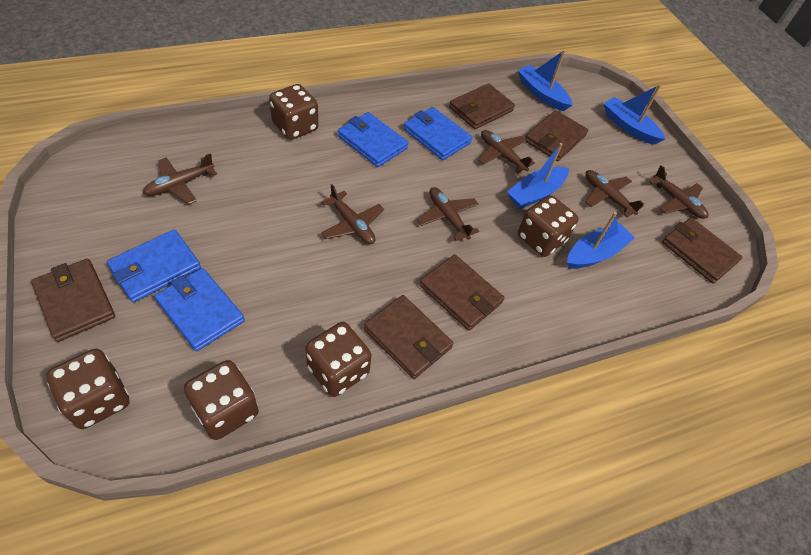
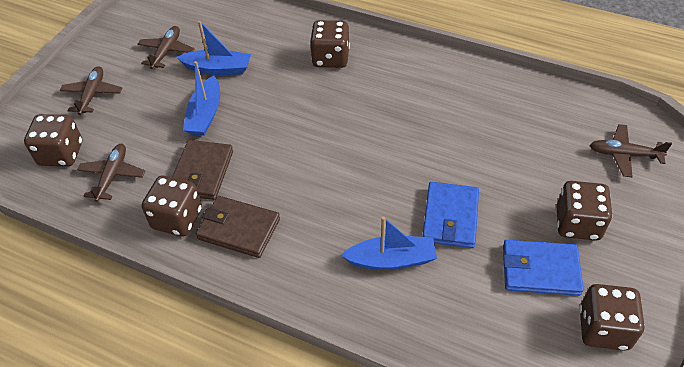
blue boat: 4 -> 3
blue wallet: 4 -> 2
brown plane: 6 -> 4
brown wallet: 6 -> 2

